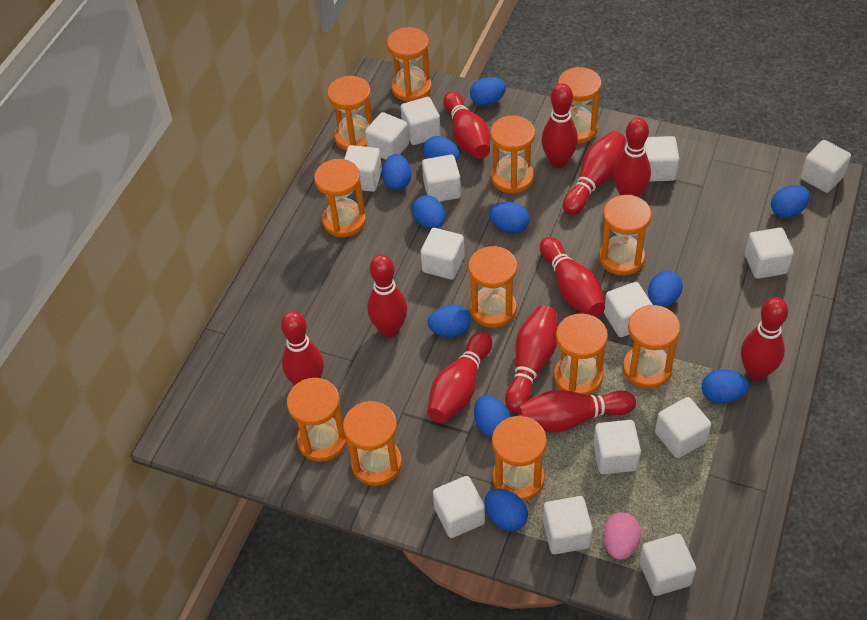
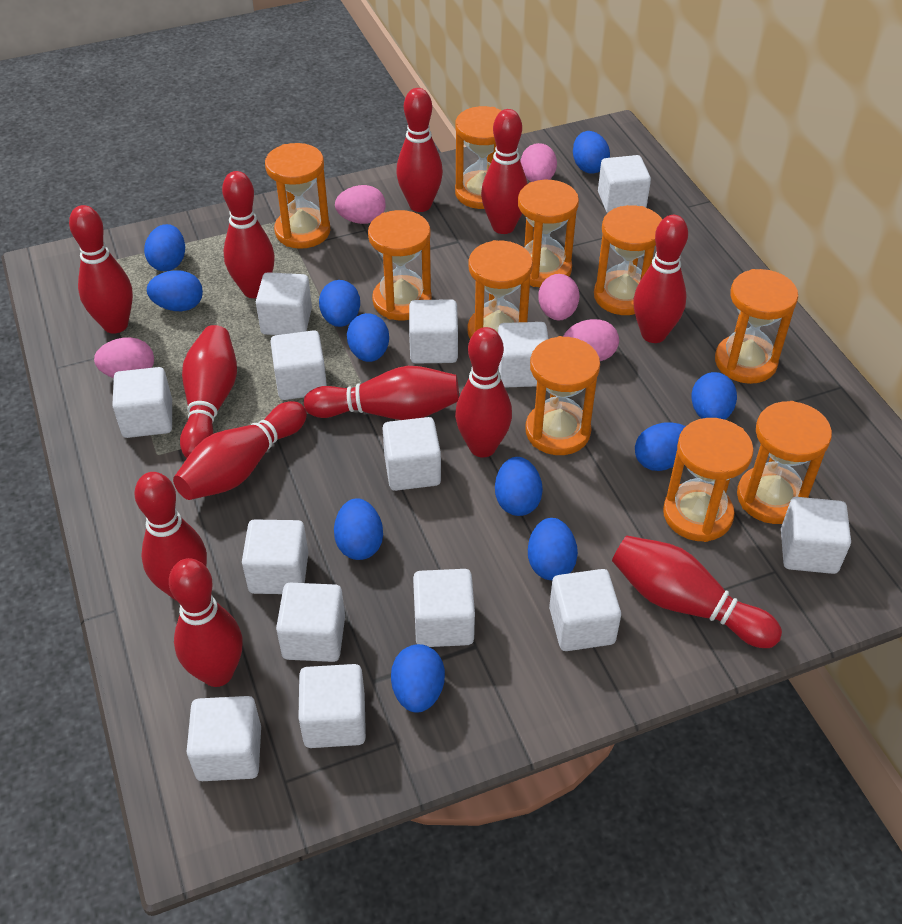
orange hourglass: 12 -> 10
pink egg: 1 -> 5
red bowling pin: 11 -> 12

